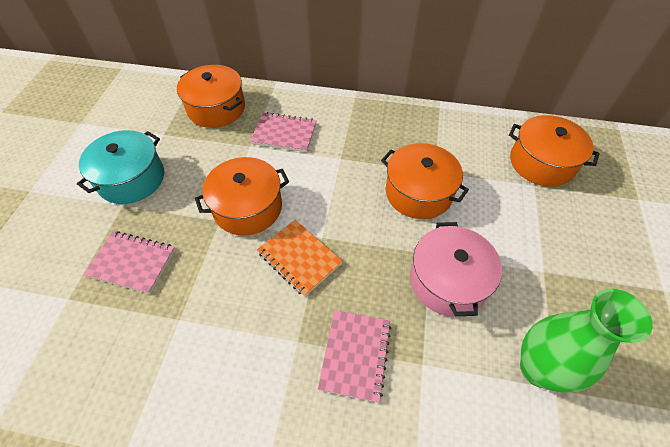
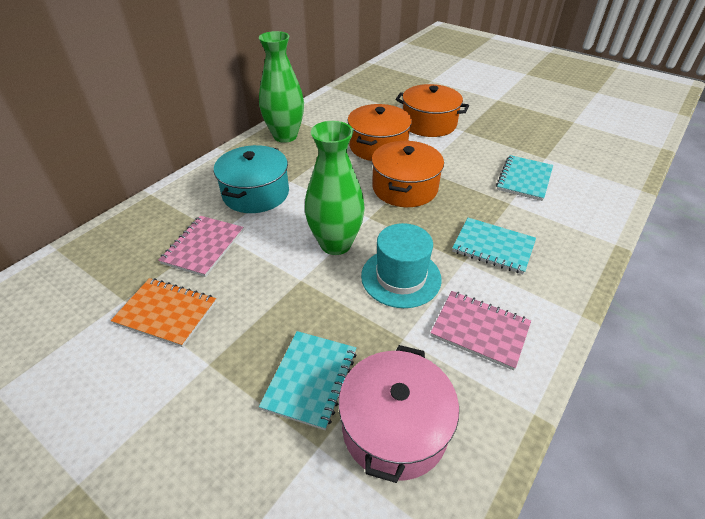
green vase: 1 -> 2
orange pot: 4 -> 3
pink notebook: 3 -> 2
turquoise hat: 0 -> 1
turquoise notebook: 0 -> 3

